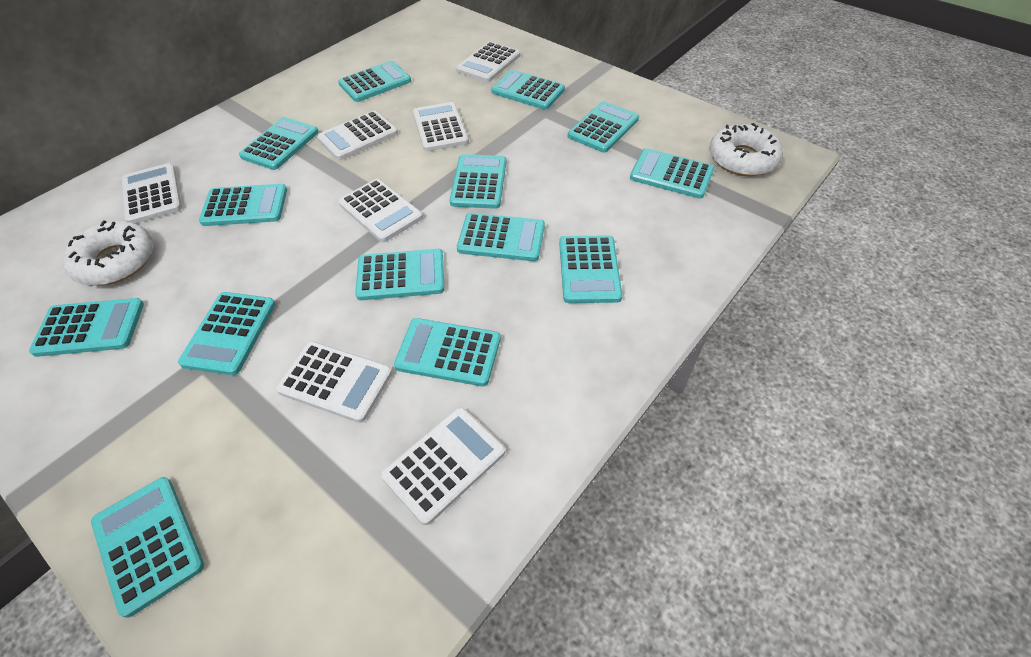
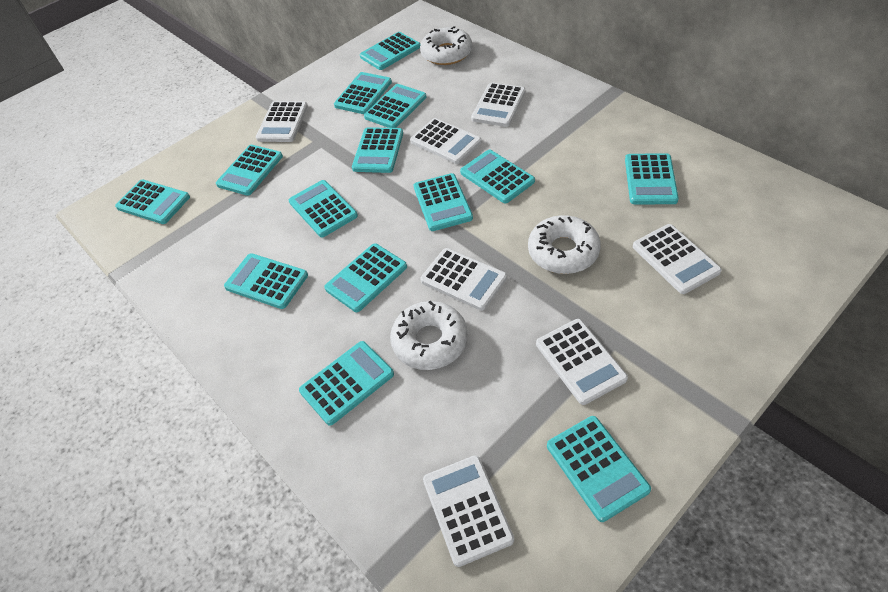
white donut: 2 -> 3

